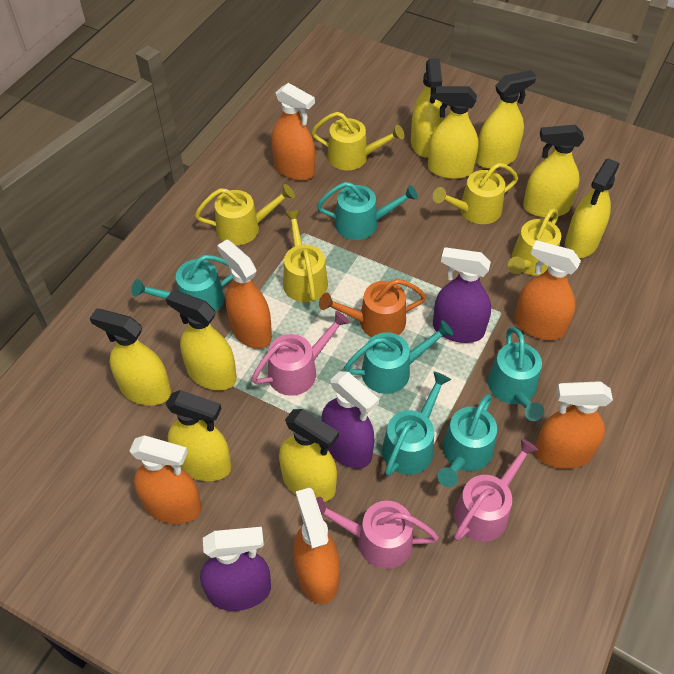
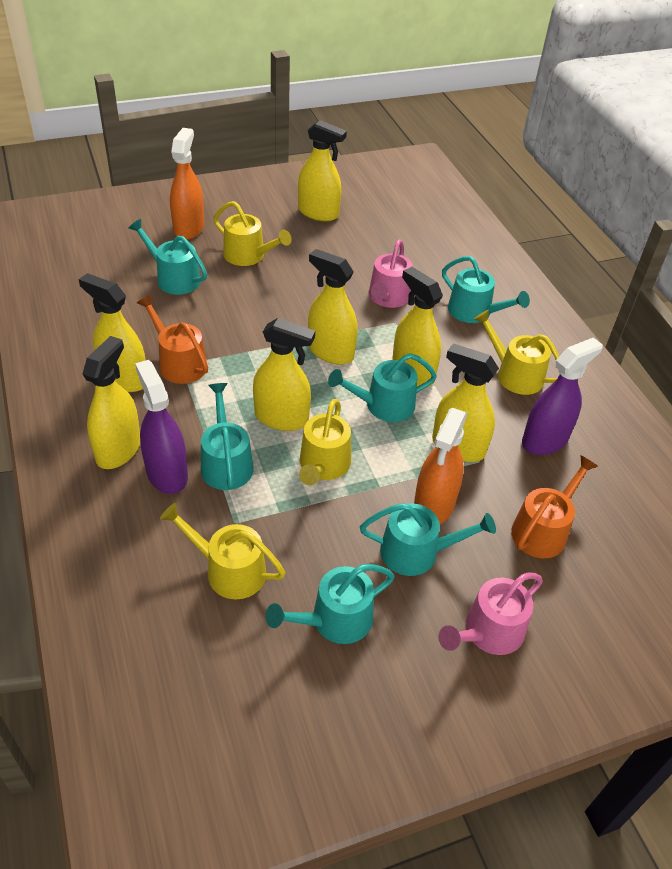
orange spray bottle: 6 -> 2
orange watering can: 1 -> 2
pink watering can: 3 -> 2
purple spray bottle: 3 -> 2
yellow spray bottle: 9 -> 7
yellow watering can: 5 -> 4

